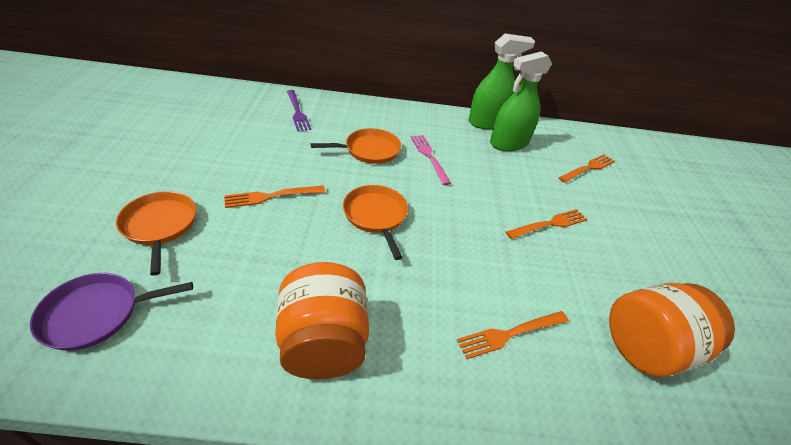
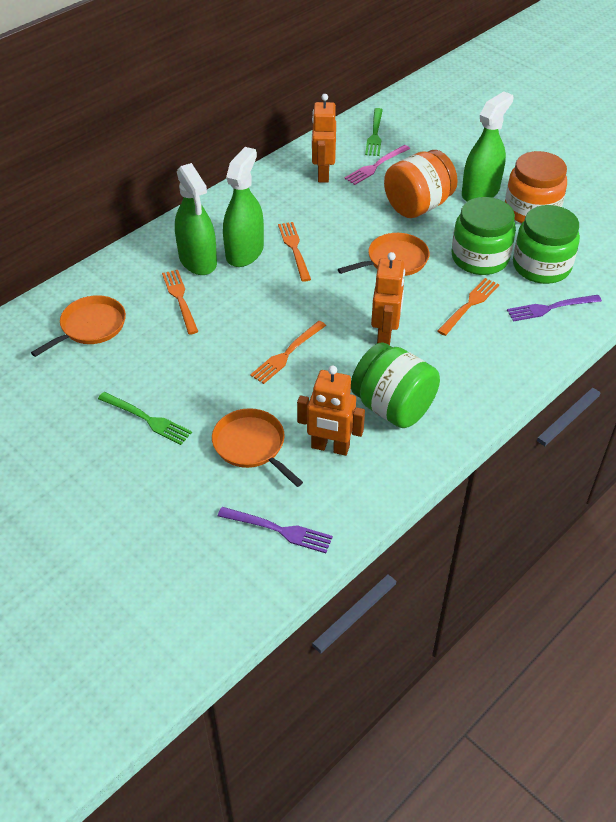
green fork: 0 -> 2
green jar: 0 -> 3
green spray bottle: 2 -> 3
orange robot: 0 -> 3
purple fork: 1 -> 2
purple pan: 1 -> 0

